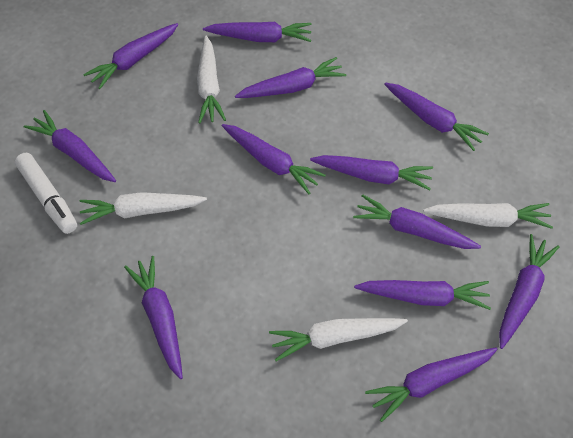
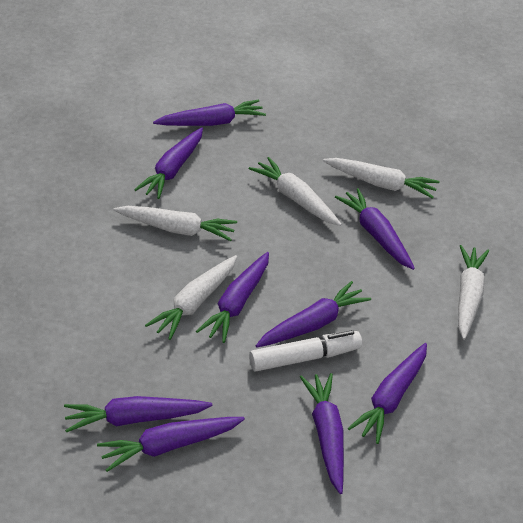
purple carrot: 12 -> 9
white carrot: 4 -> 5

